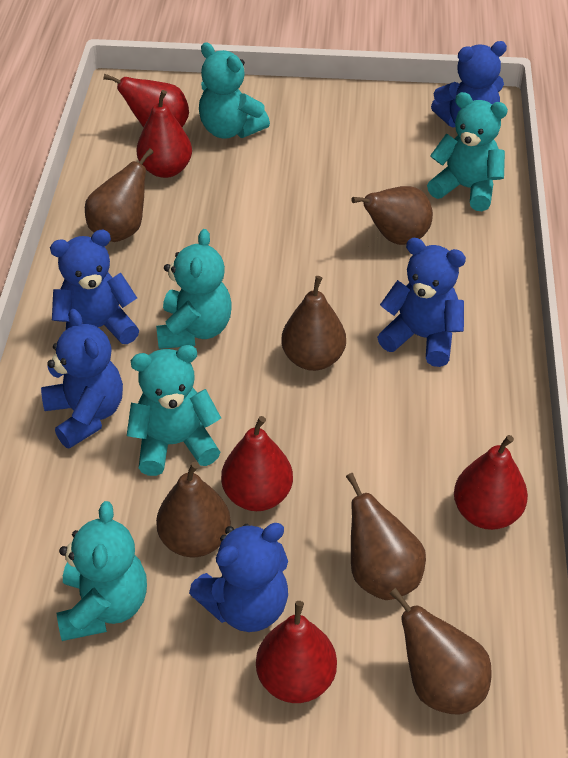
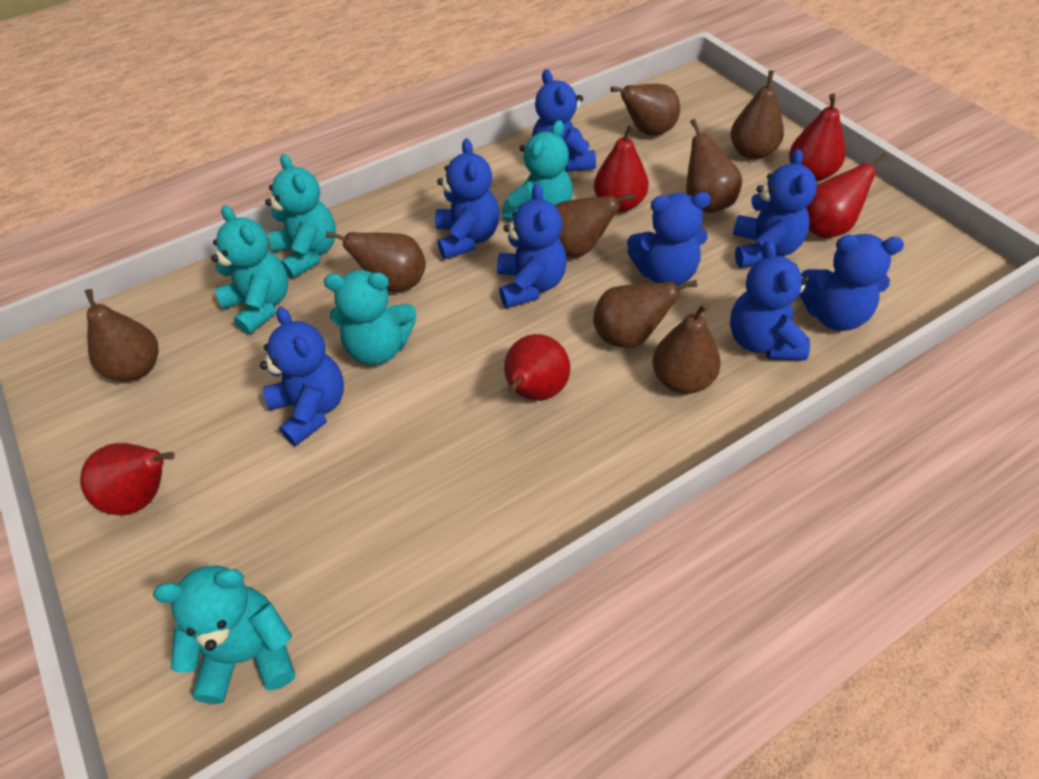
blue teddy bear: 5 -> 8
brown pear: 6 -> 8

